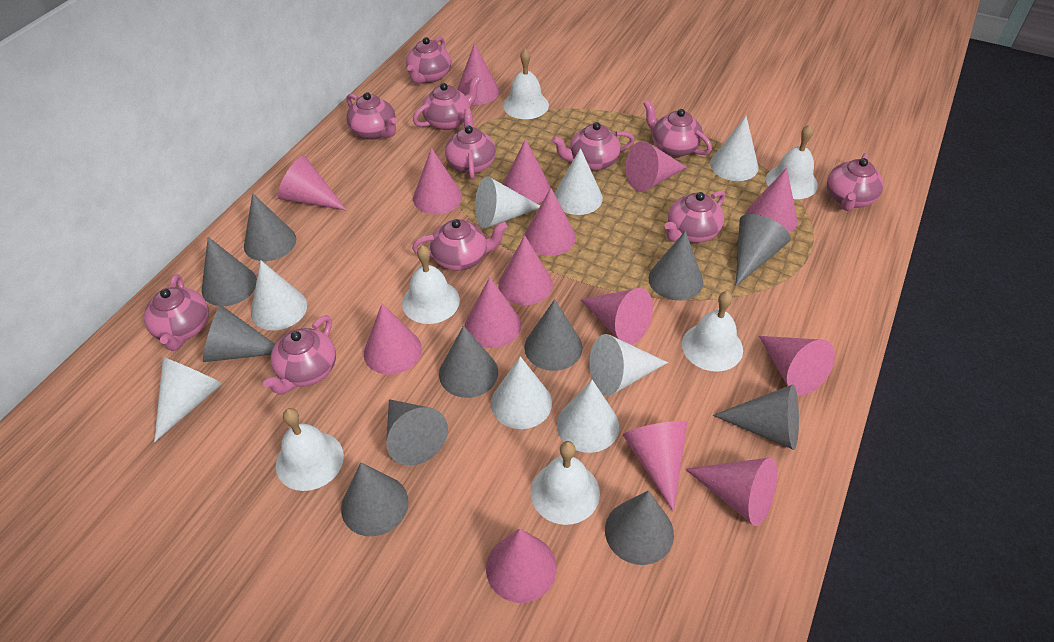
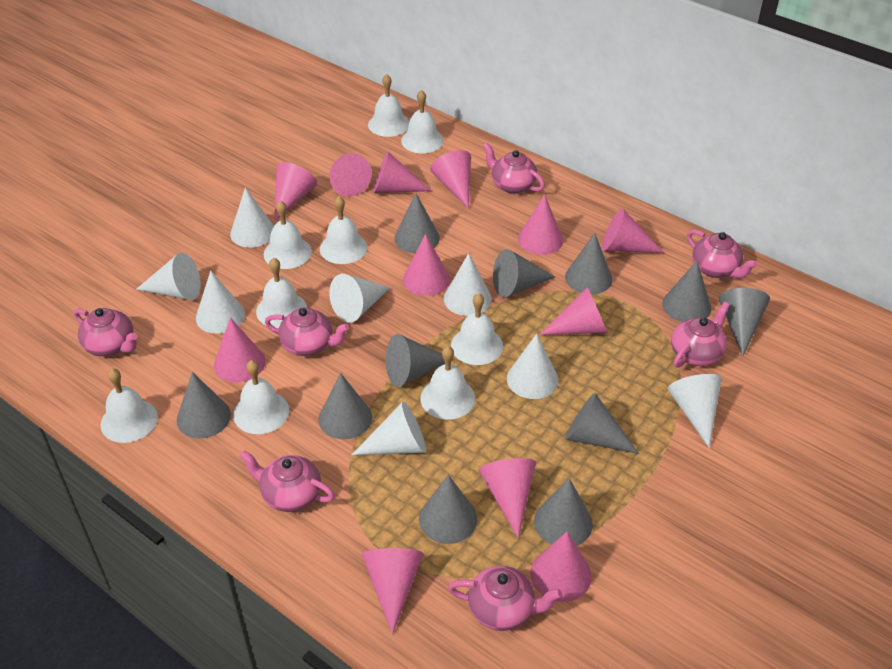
pink cone: 15 -> 12
pink teapot: 11 -> 7
white bell: 6 -> 9

